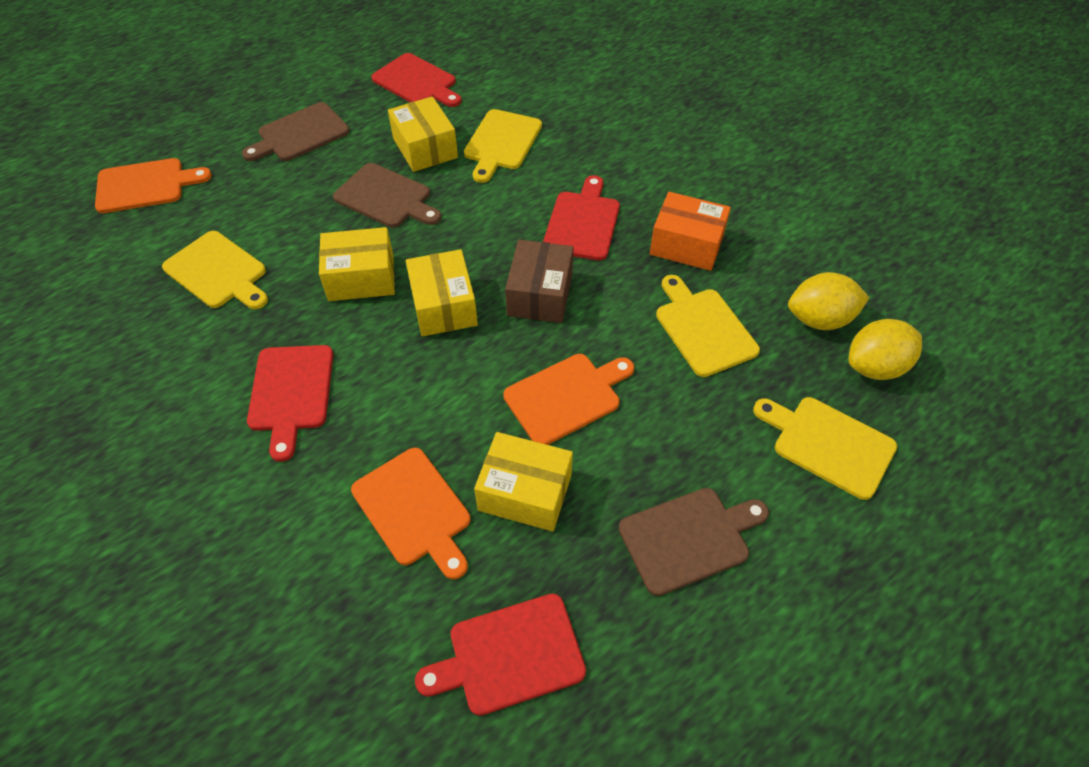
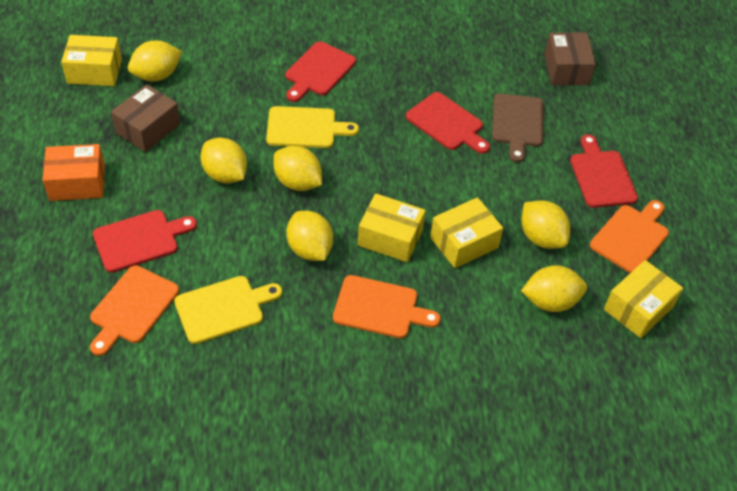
brown box: 1 -> 2
brown cutting board: 3 -> 1
yellow cutting board: 4 -> 2
yellow lemon: 2 -> 6

